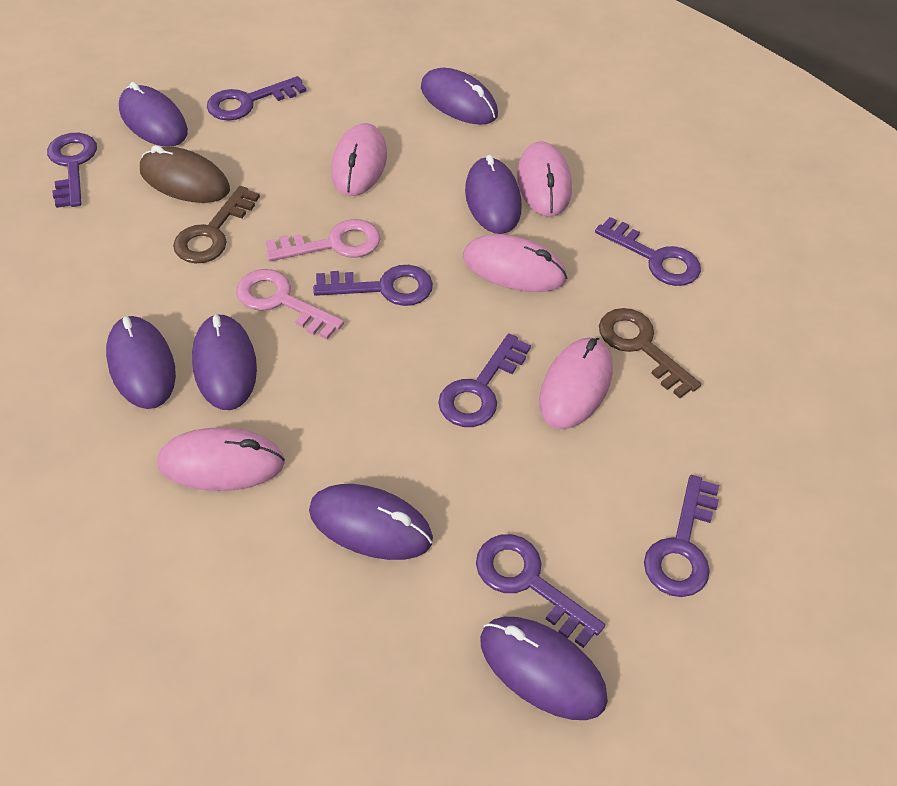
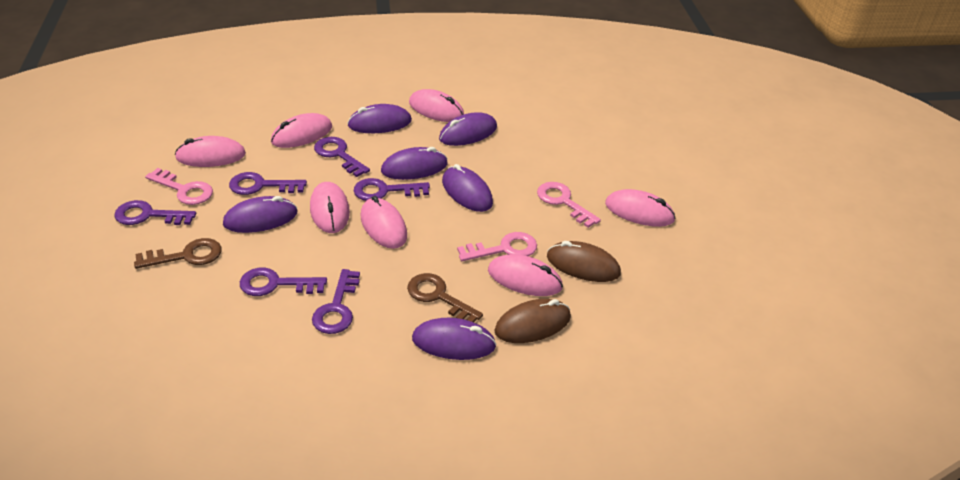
brown mouse: 1 -> 2
pink key: 2 -> 3
pink mouse: 5 -> 7
purple key: 7 -> 6
purple mouse: 7 -> 6

